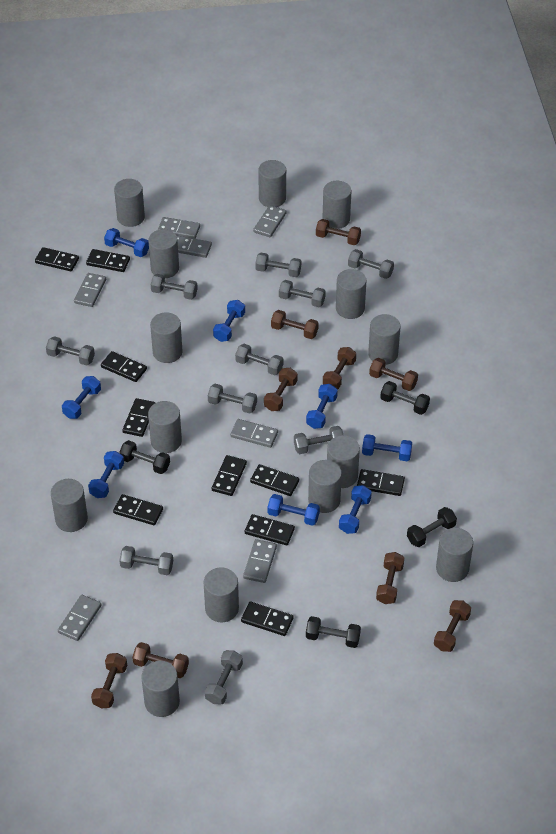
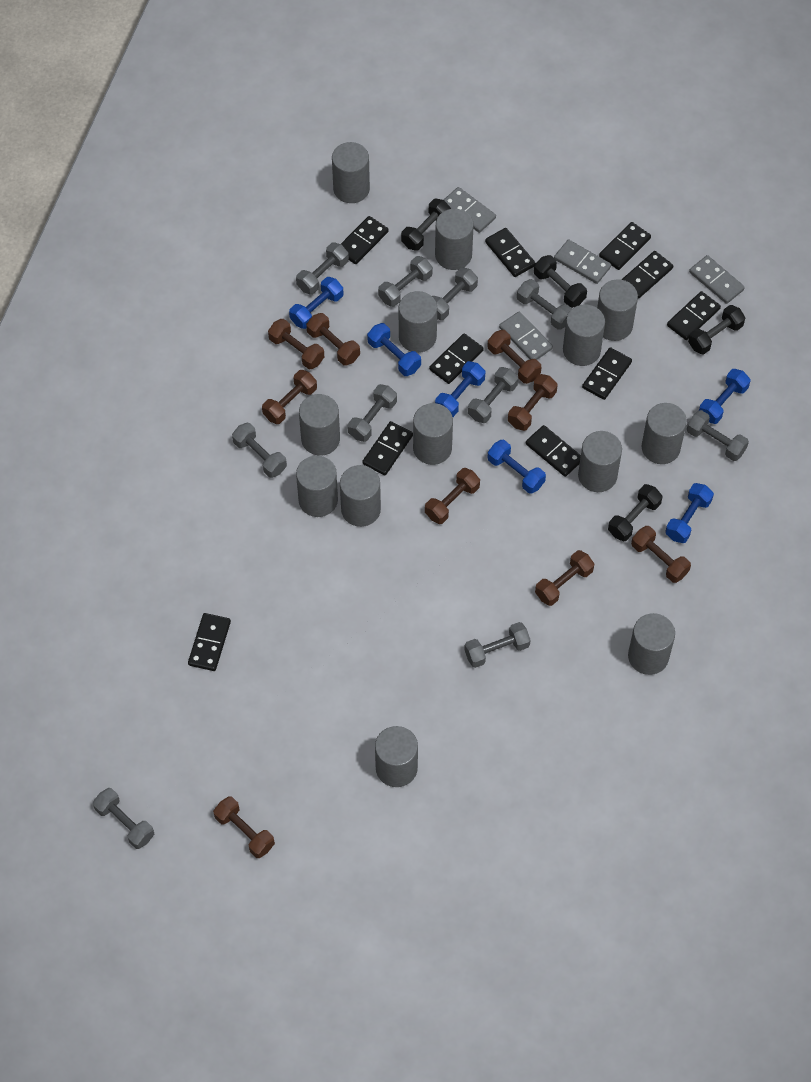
blue dumbbell: 8 -> 6
grey cylinder: 14 -> 13
grey domino: 7 -> 4

